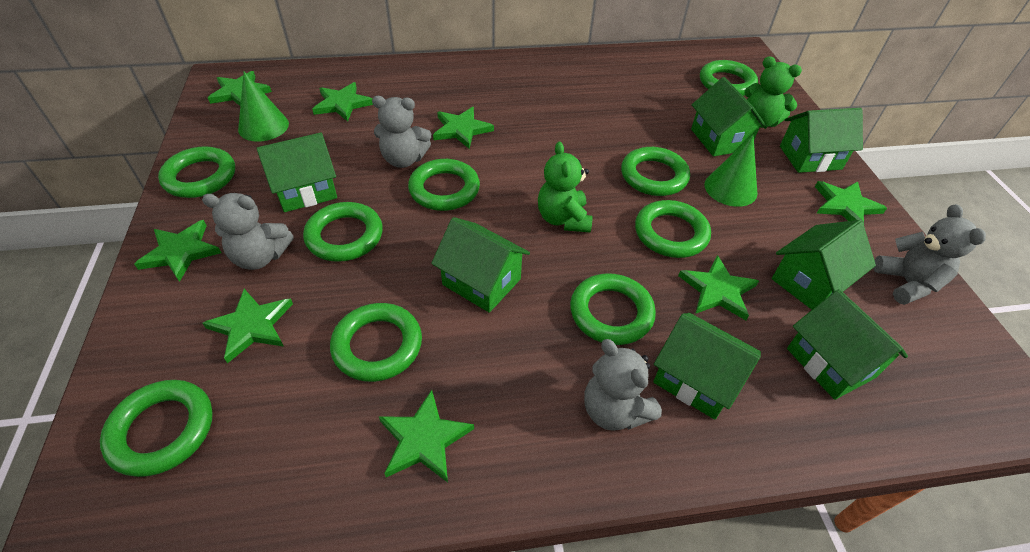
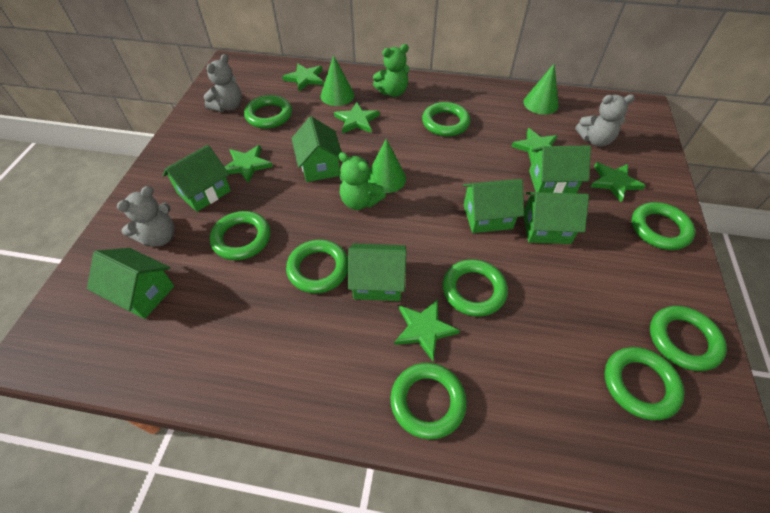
green cone: 2 -> 3
green star: 8 -> 6
grey teddy bear: 4 -> 3

